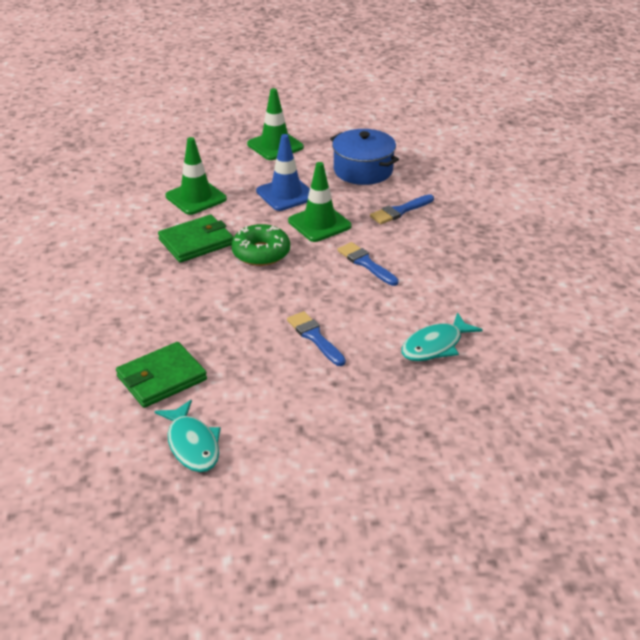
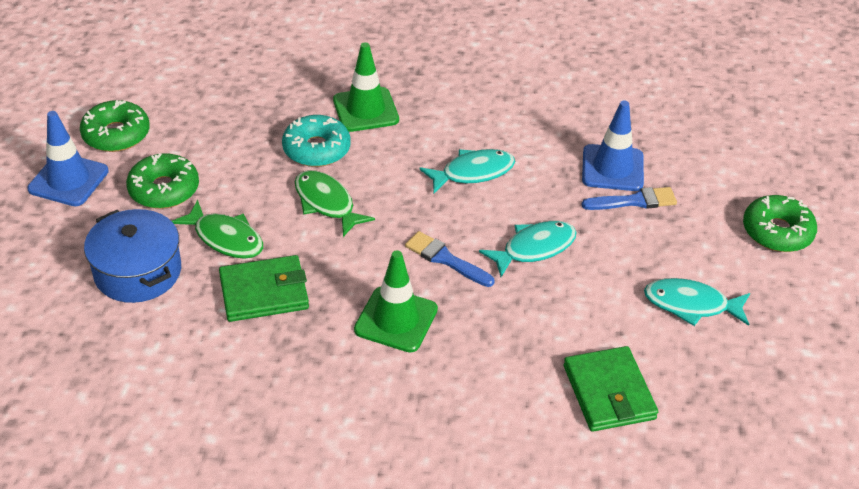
blue brush: 3 -> 2
blue traffic cone: 1 -> 2
green donut: 1 -> 3
green fish: 0 -> 2
green traffic cone: 3 -> 2
turquoise donut: 0 -> 1
turquoise fish: 2 -> 3

